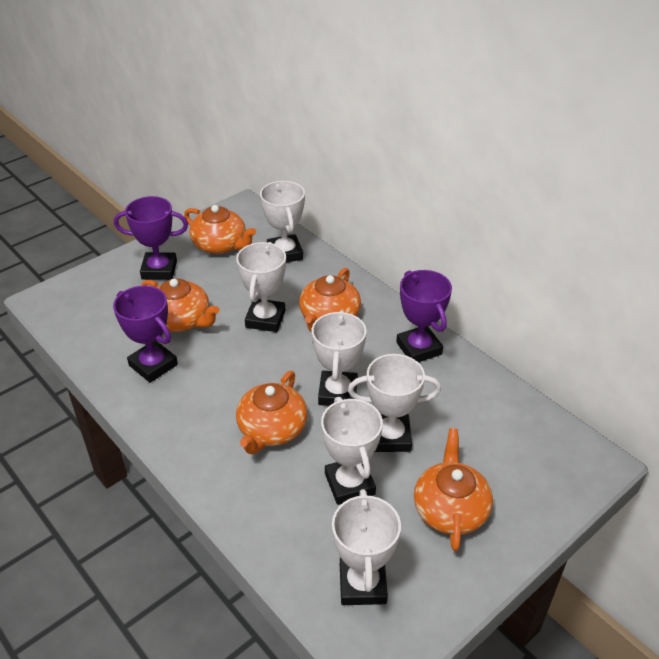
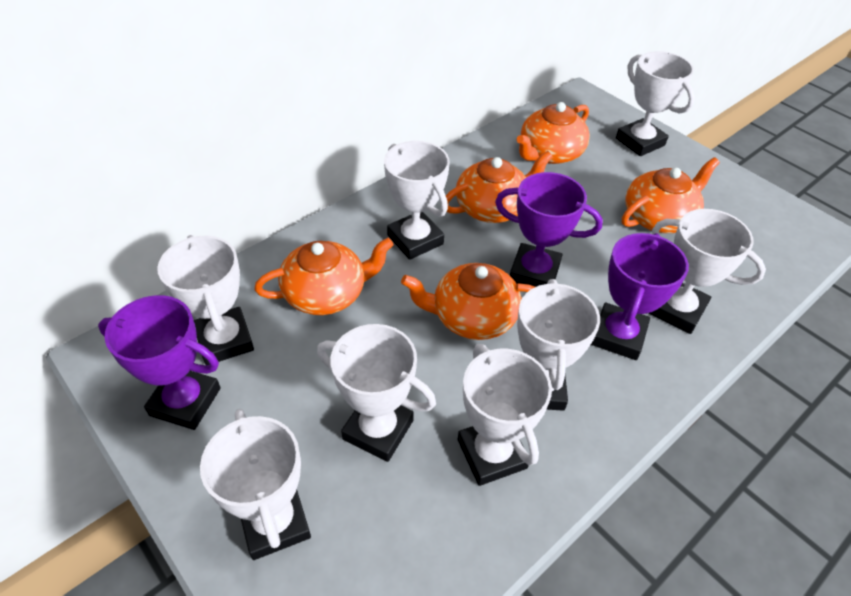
white trophy: 6 -> 8

